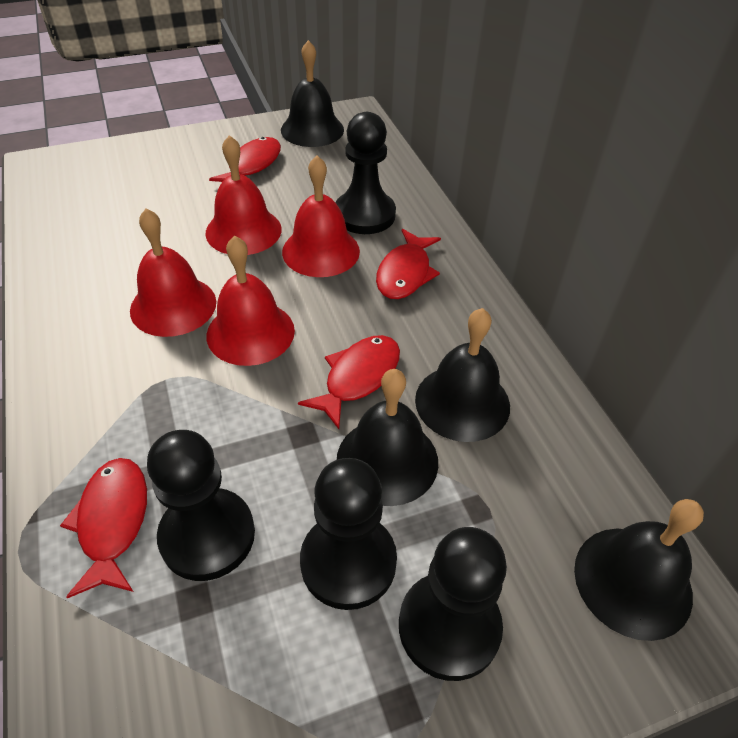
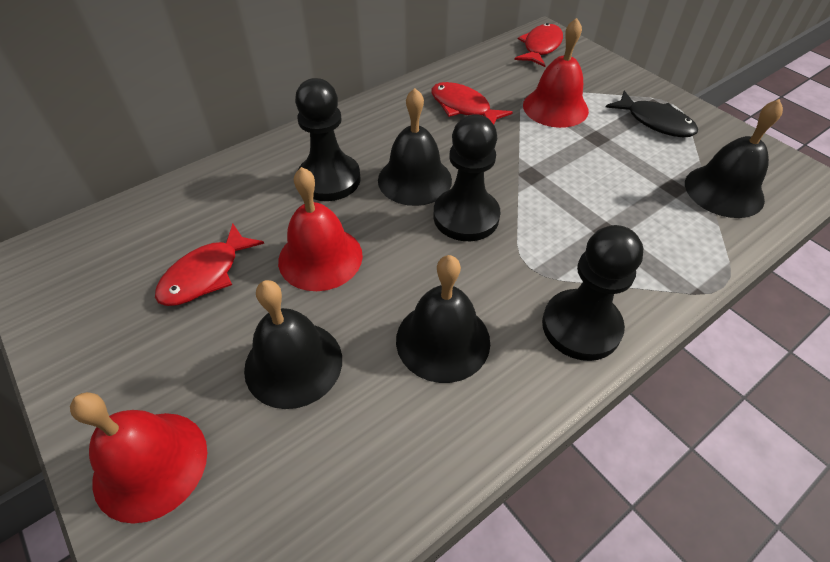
black fish: 0 -> 1
black pawn: 4 -> 3
red bell: 4 -> 3
red fish: 4 -> 3

